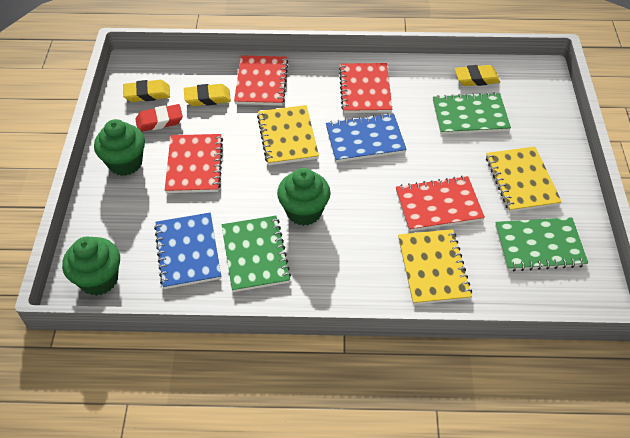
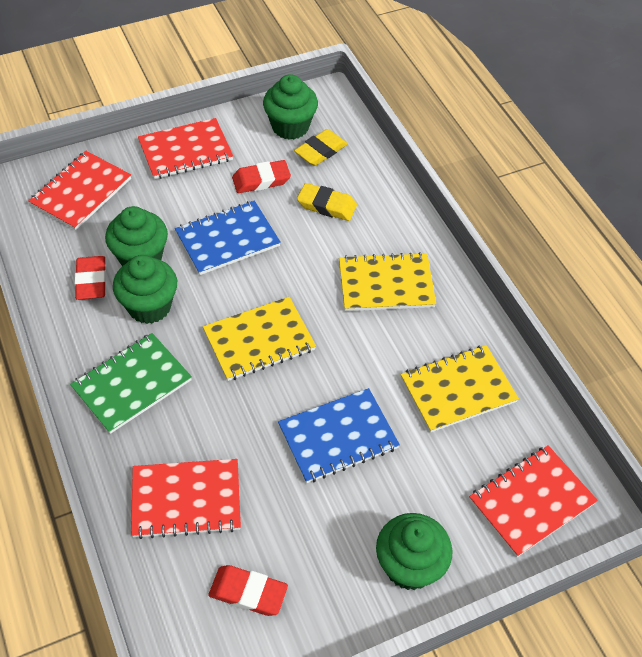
green cupcake: 3 -> 4
green notebook: 3 -> 1
red eraser: 1 -> 3
yellow eraser: 3 -> 2

